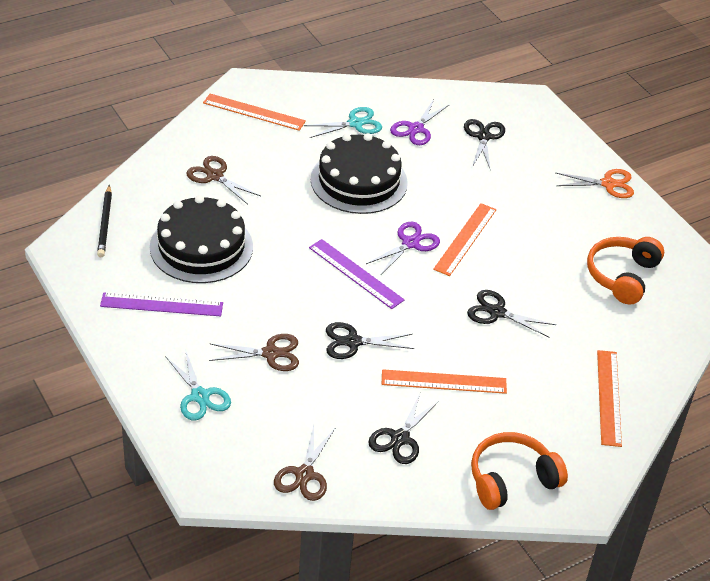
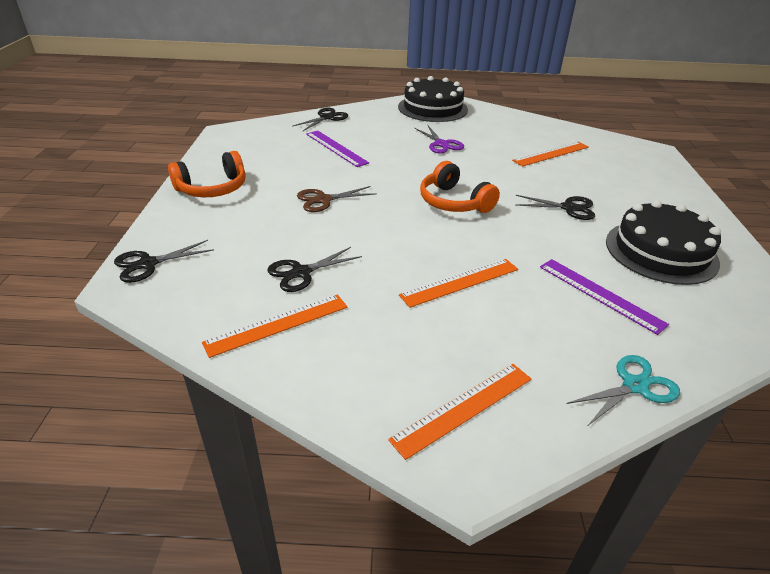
black pencil: 1 -> 0
brown scissors: 3 -> 1
orange scissors: 1 -> 0
purple scissors: 2 -> 1
turquoise scissors: 2 -> 1

